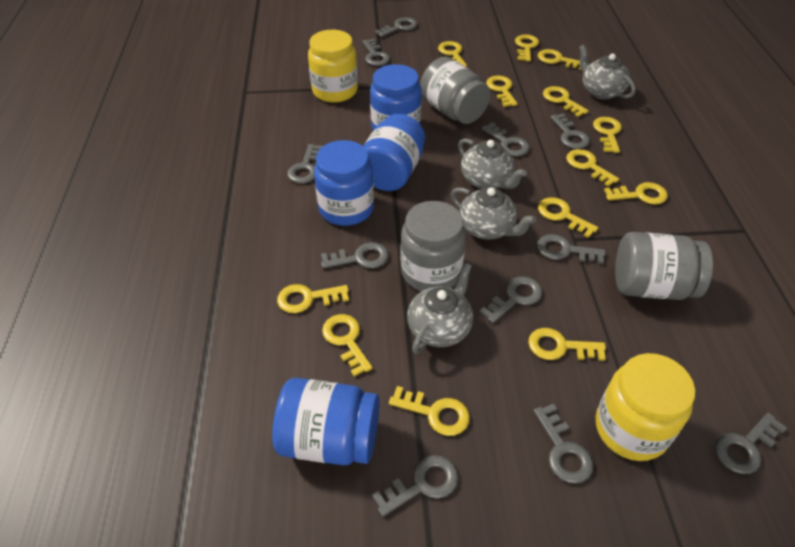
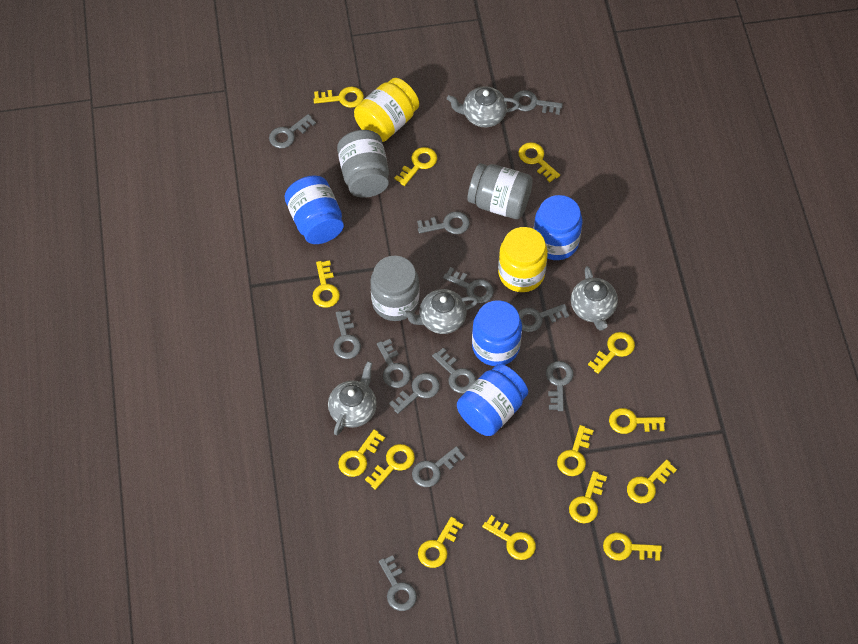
grey key: 11 -> 12
yellow key: 13 -> 14

